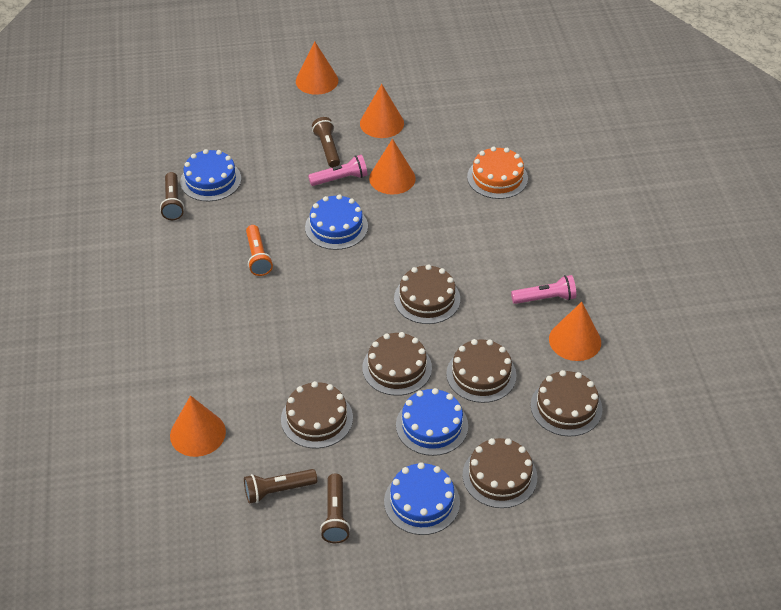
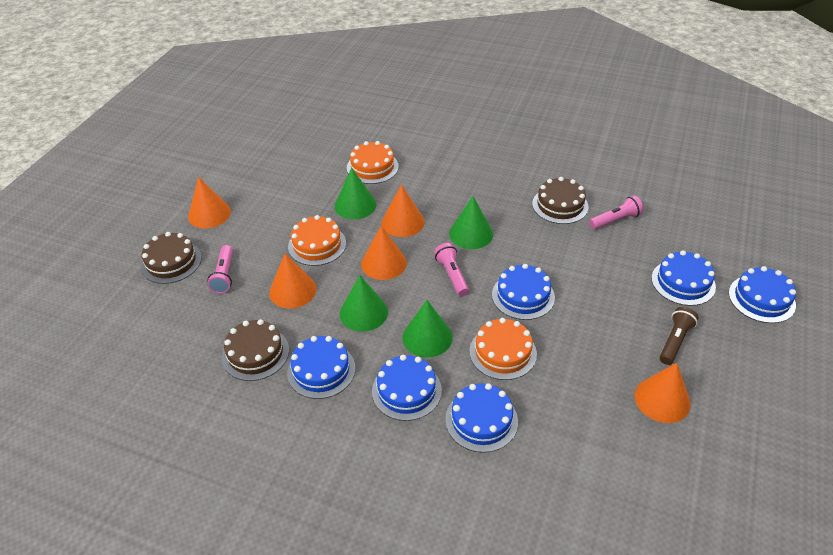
blue cake: 4 -> 6
brown cake: 6 -> 3
brown flashlight: 4 -> 1
green cone: 0 -> 4
orange cake: 1 -> 3
orange flashlight: 1 -> 0
pink flashlight: 2 -> 3

